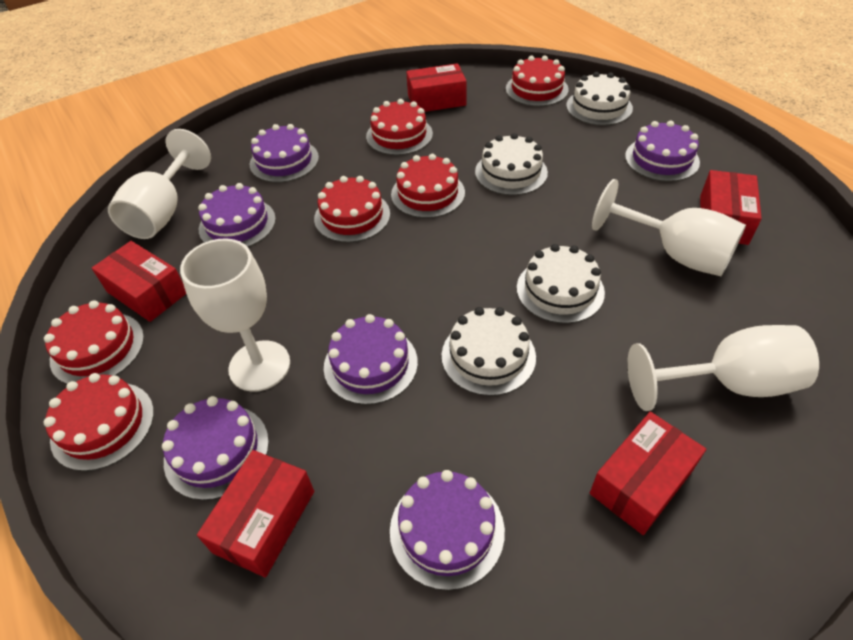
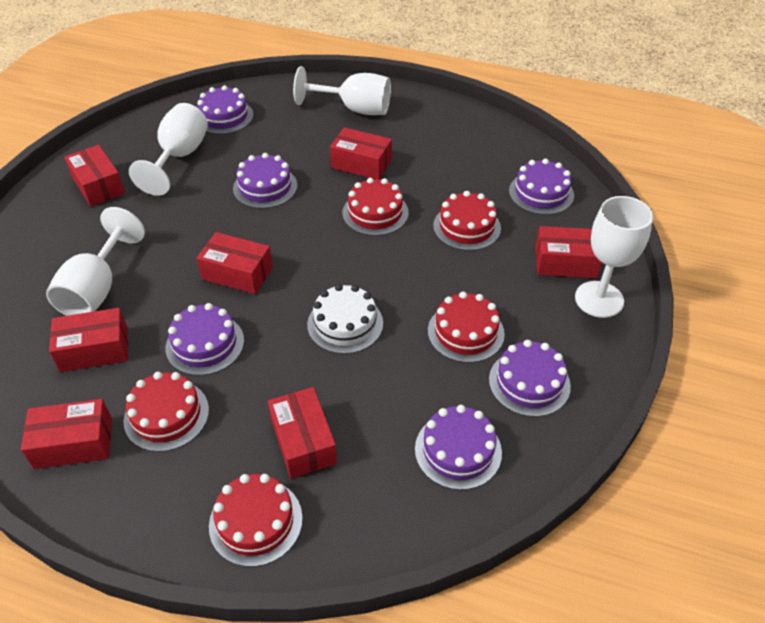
red box: 5 -> 7
red cake: 6 -> 5
white cake: 4 -> 1

